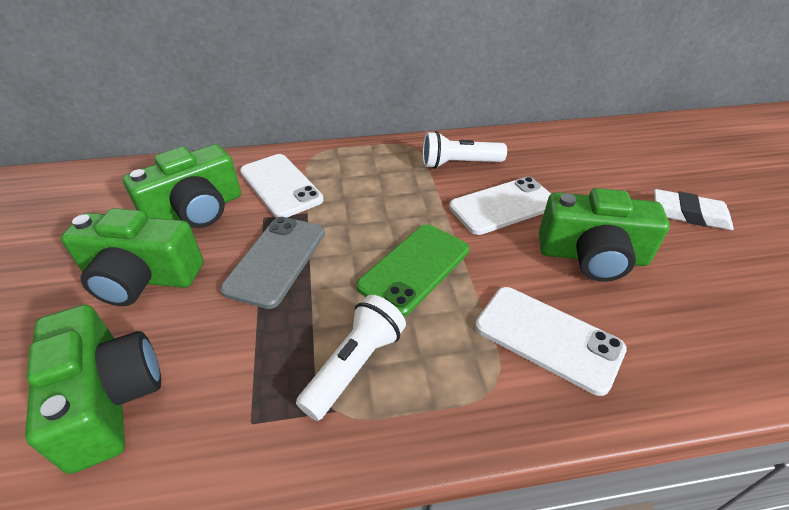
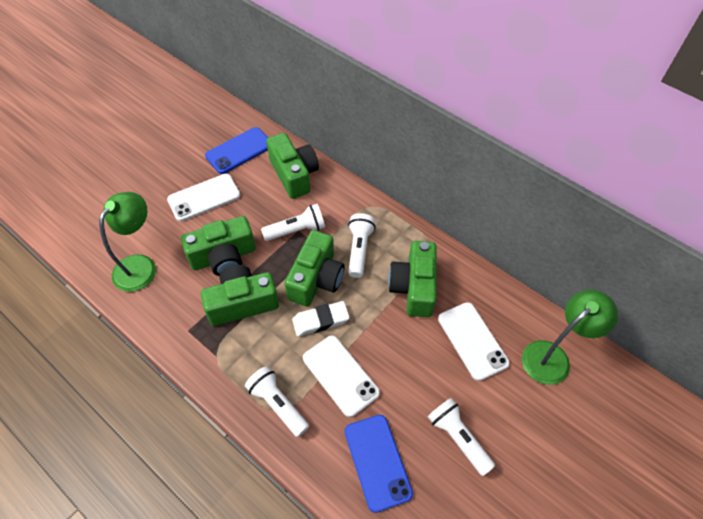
blue phone: 0 -> 2
green camera: 4 -> 5
green lamp: 0 -> 2
green phone: 1 -> 0
grey phone: 1 -> 0
white flashlight: 2 -> 4

